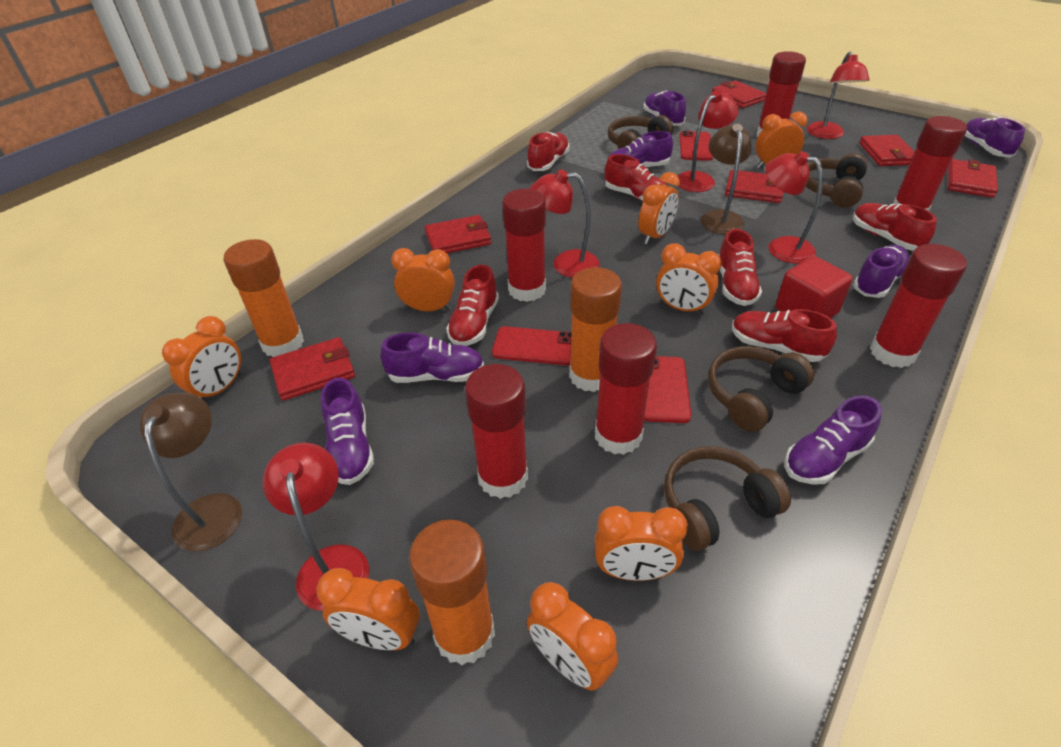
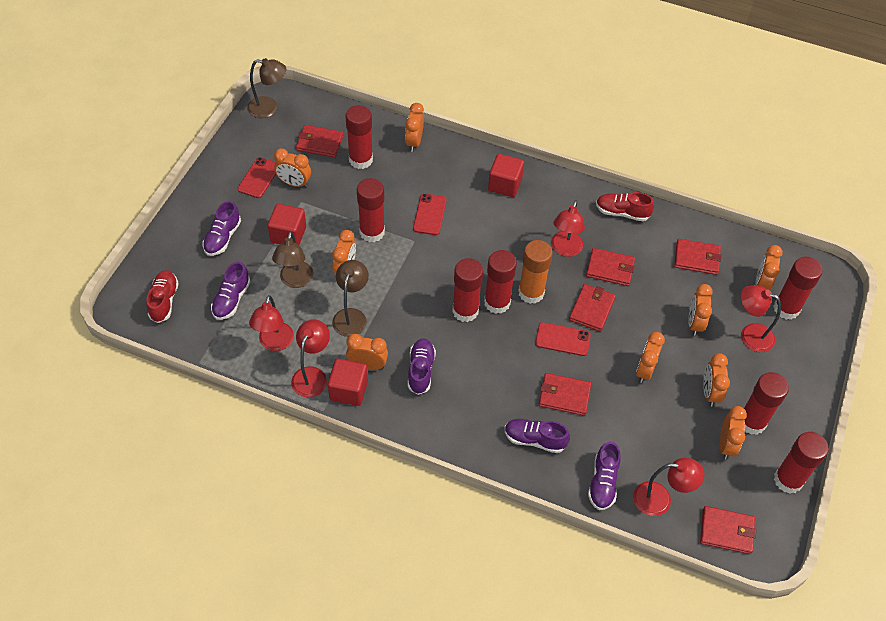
brown headphones: 4 -> 0
brown lamp: 2 -> 3
orange clock: 8 -> 9
orange glue stick: 3 -> 1
purple shoe: 7 -> 5
red cube: 1 -> 3
red glue stick: 6 -> 7
red shoe: 6 -> 2

